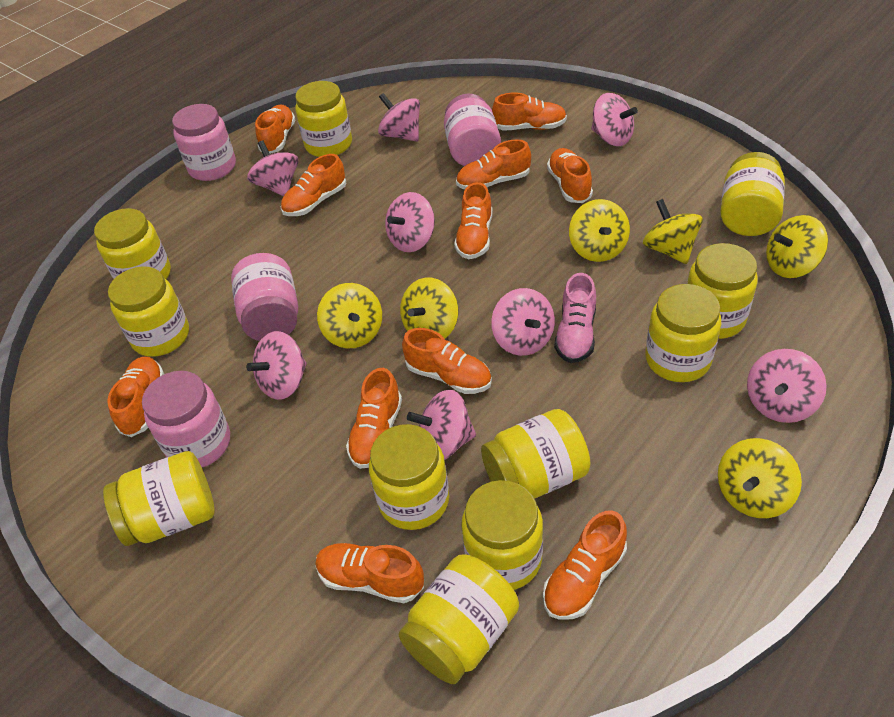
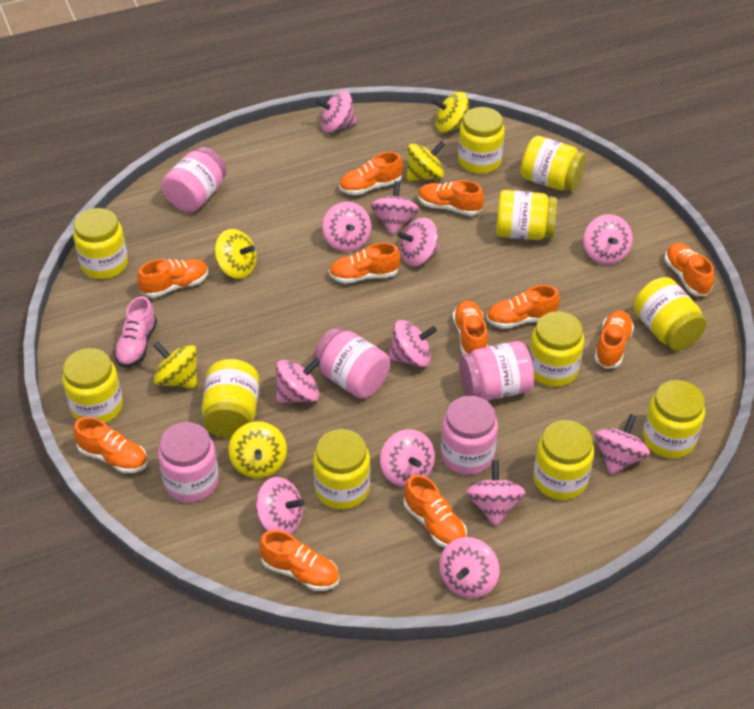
pink jar: 4 -> 5
pink spinning top: 8 -> 12
yellow spinning top: 6 -> 5

